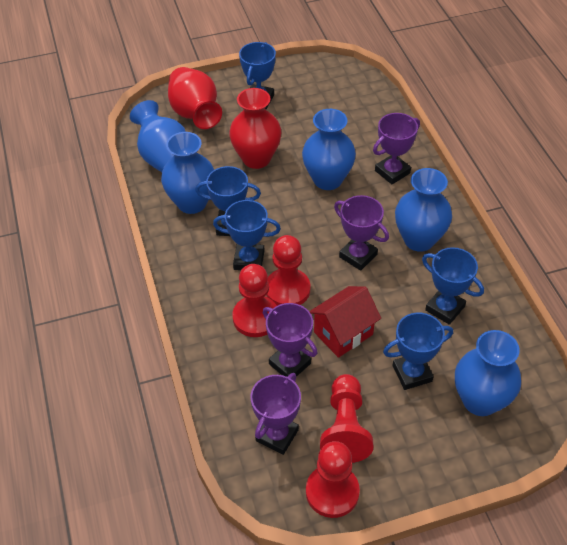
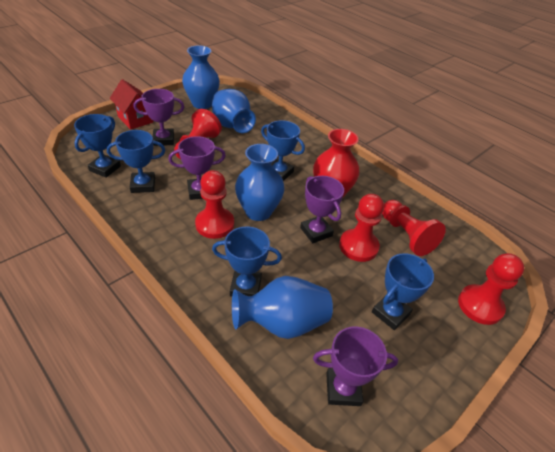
blue vase: 5 -> 4
red pawn: 4 -> 5
red vase: 2 -> 1

